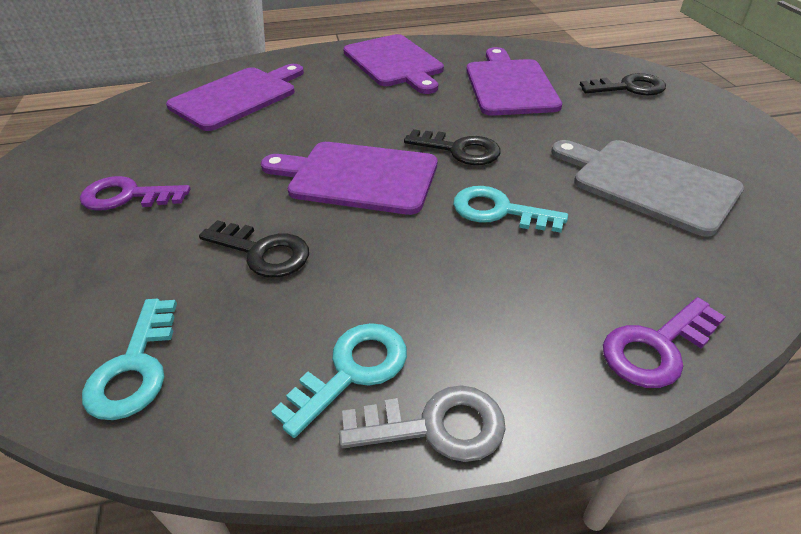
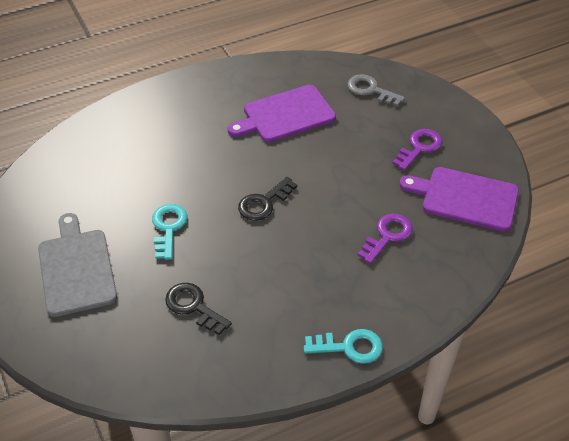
black key: 3 -> 2
purple cutting board: 4 -> 2
turquoise key: 3 -> 2

